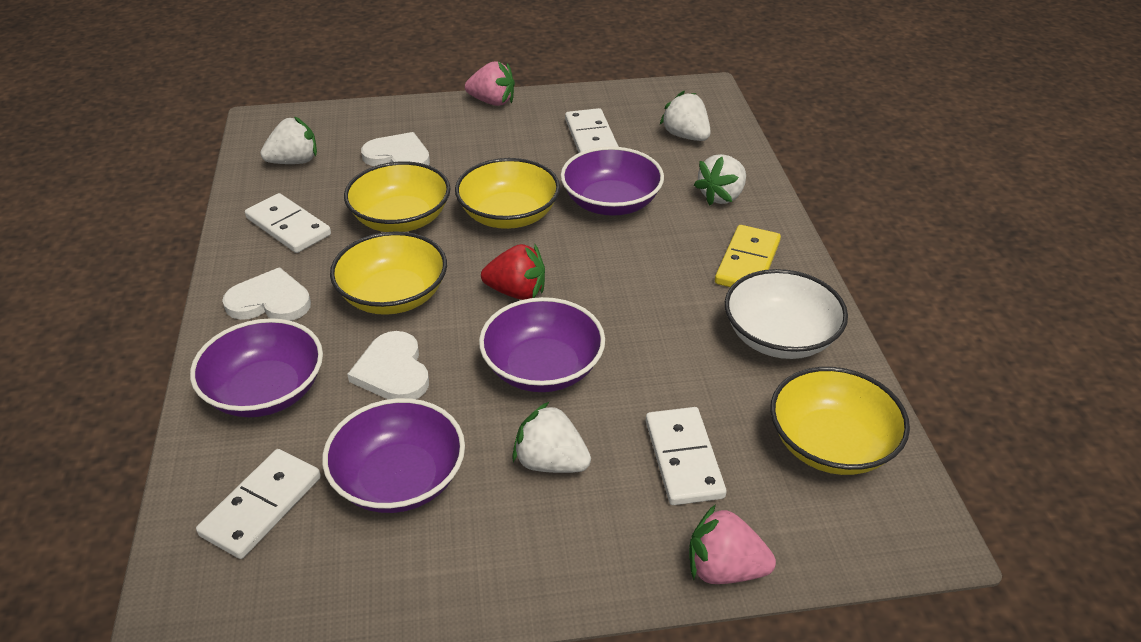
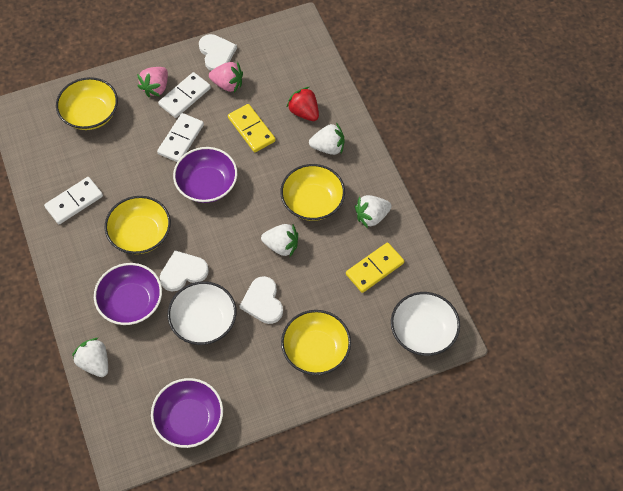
purple bowl: 4 -> 3
white bowl: 1 -> 2
white domino: 4 -> 3
yellow domino: 1 -> 2

